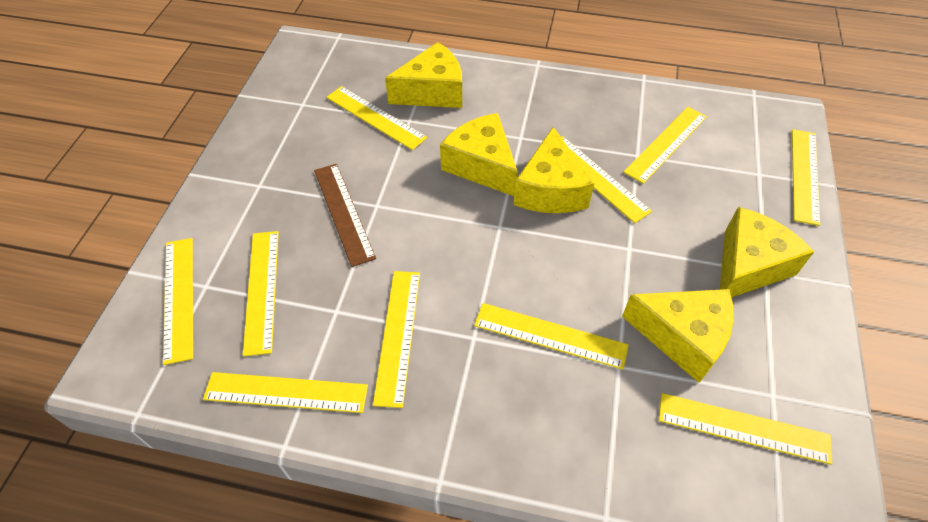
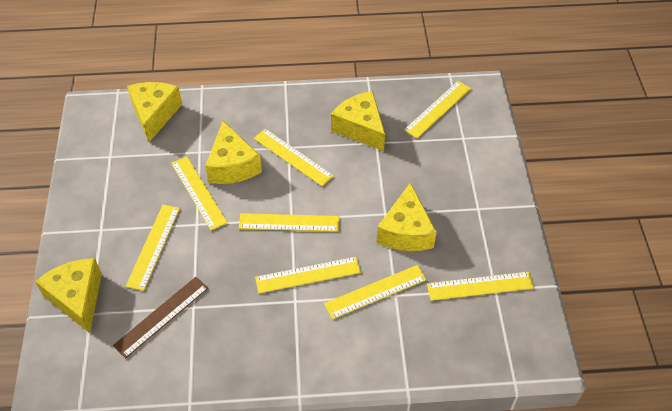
yellow ruler: 10 -> 8

